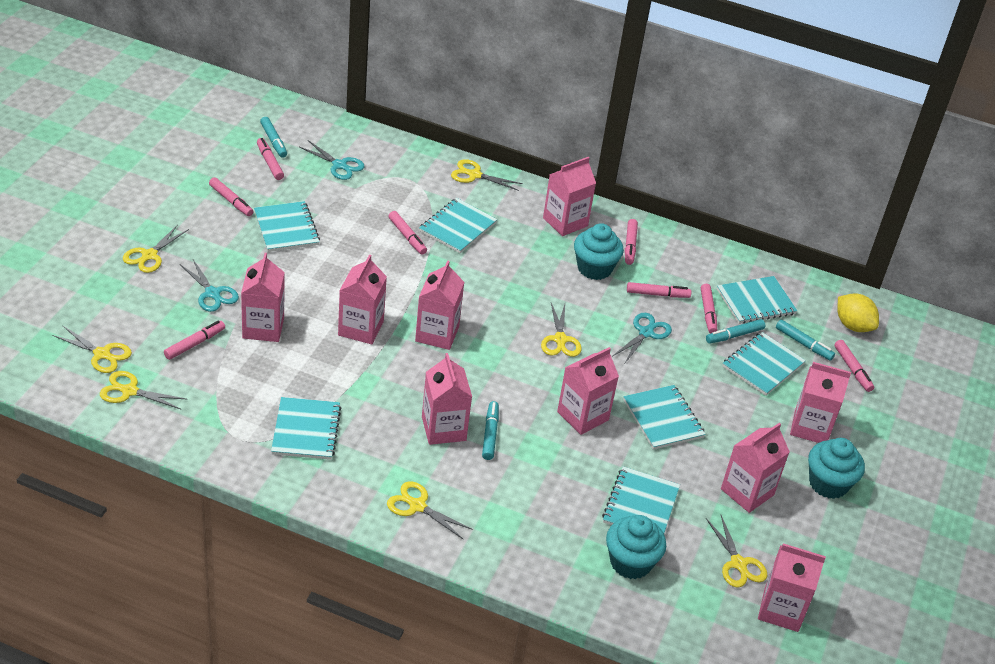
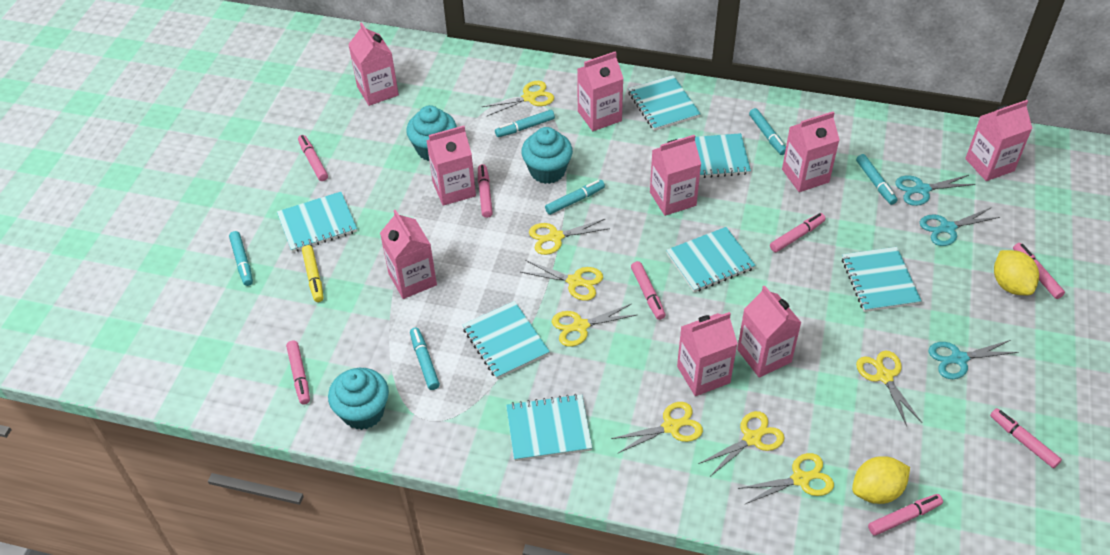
turquoise marker: 4 -> 6
yellow lemon: 1 -> 2
yellow marker: 0 -> 1
yellow scissors: 7 -> 8

